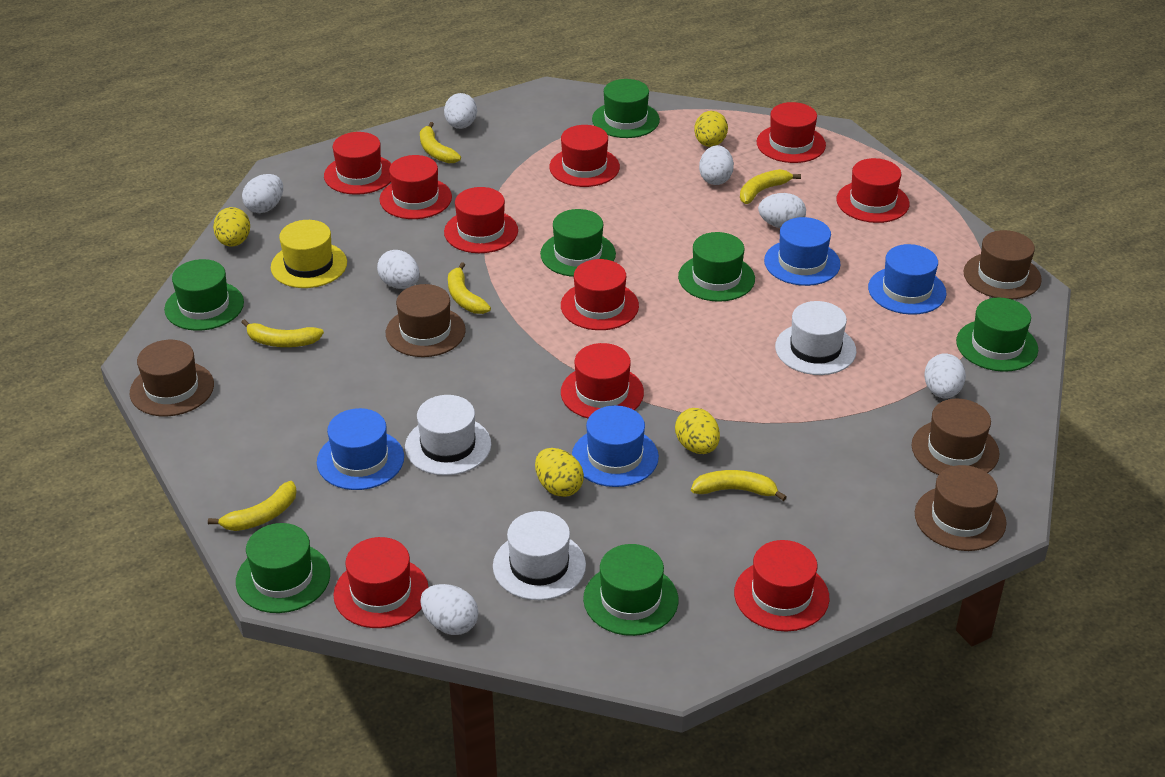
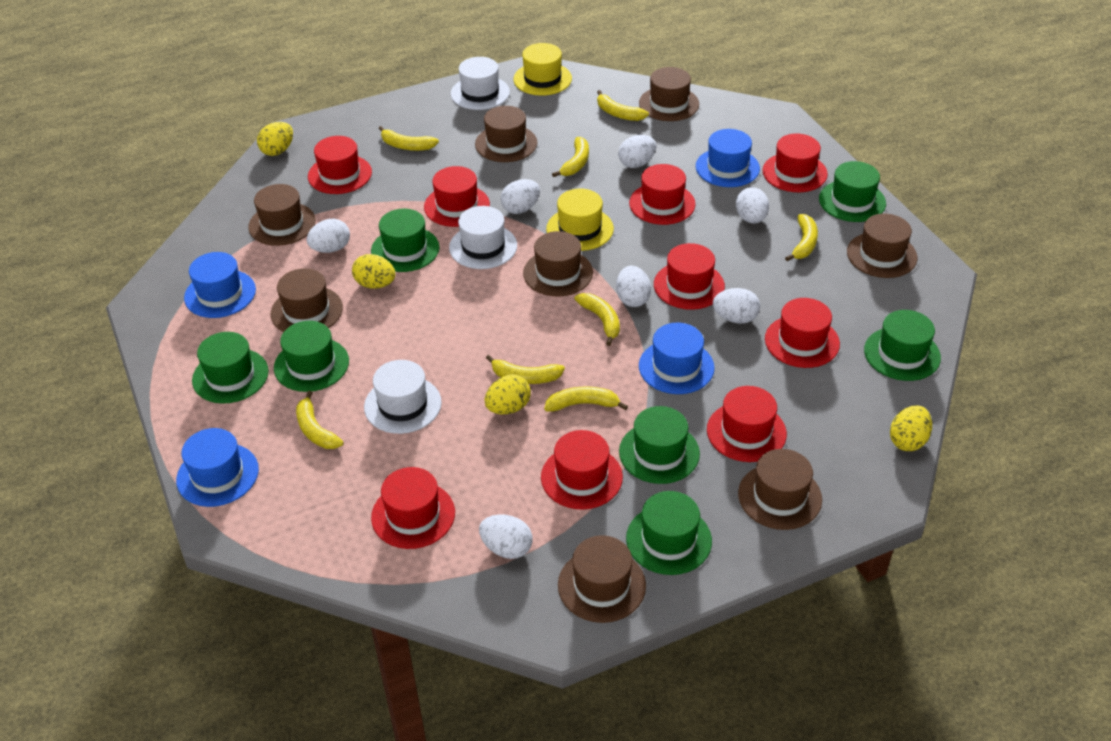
brown hat: 5 -> 8
red hat: 10 -> 9
yellow banana: 6 -> 8
yellow hat: 1 -> 2

